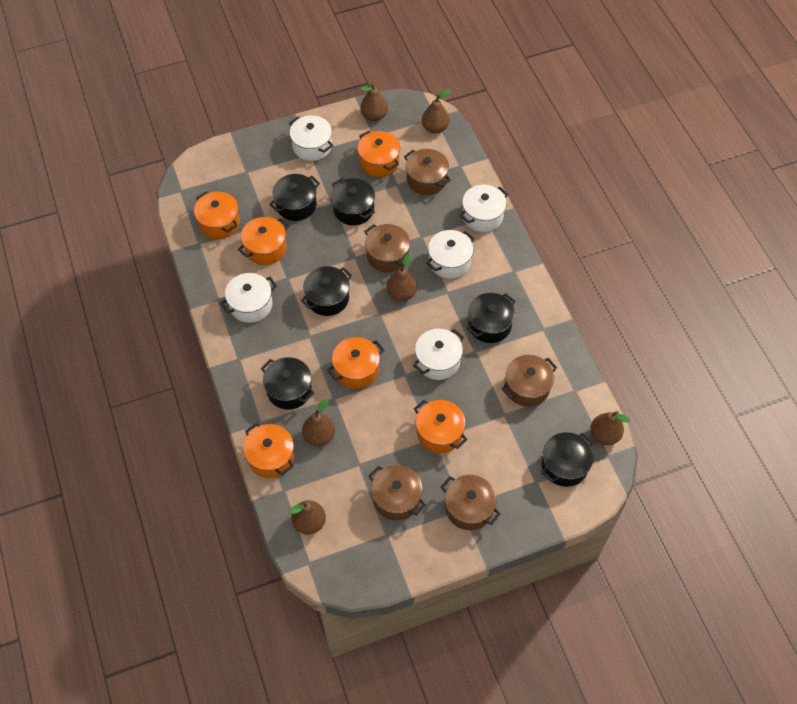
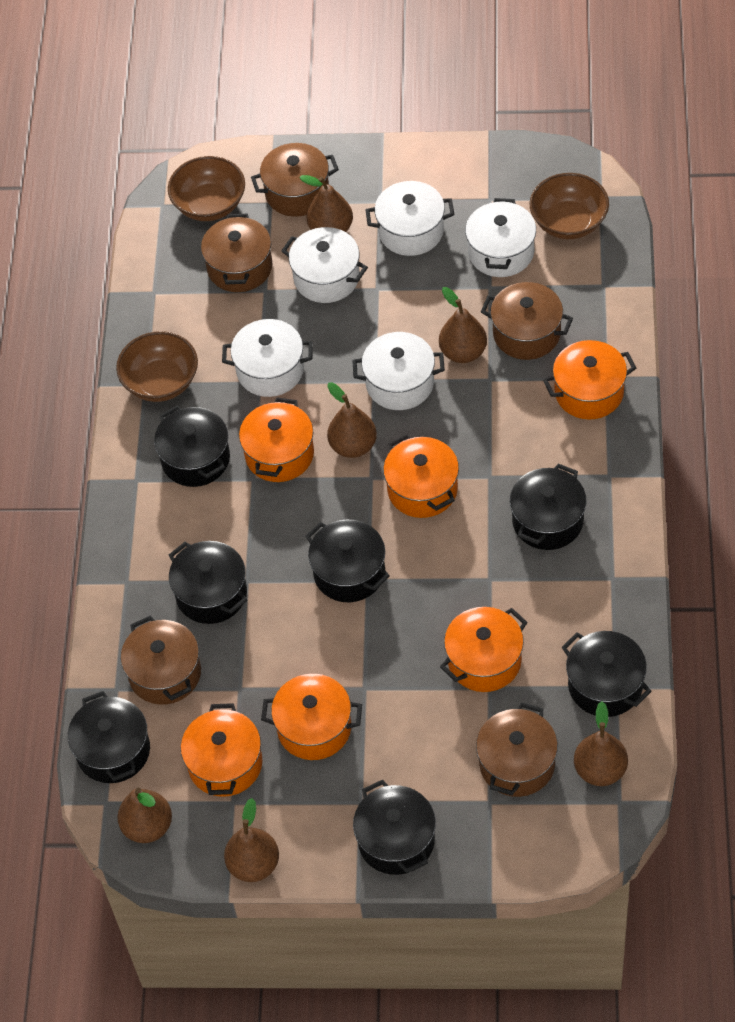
black pot: 6 -> 7
brown bowl: 0 -> 3

